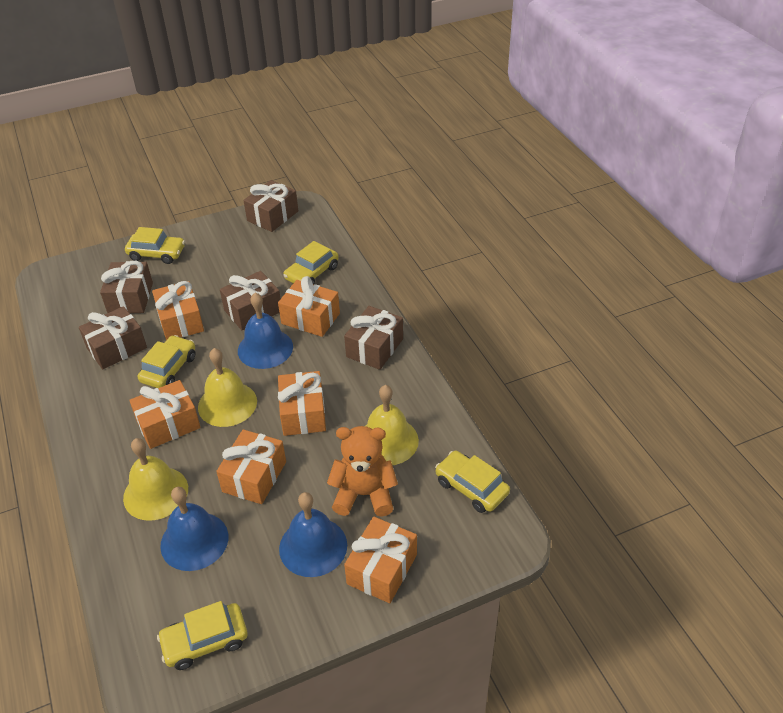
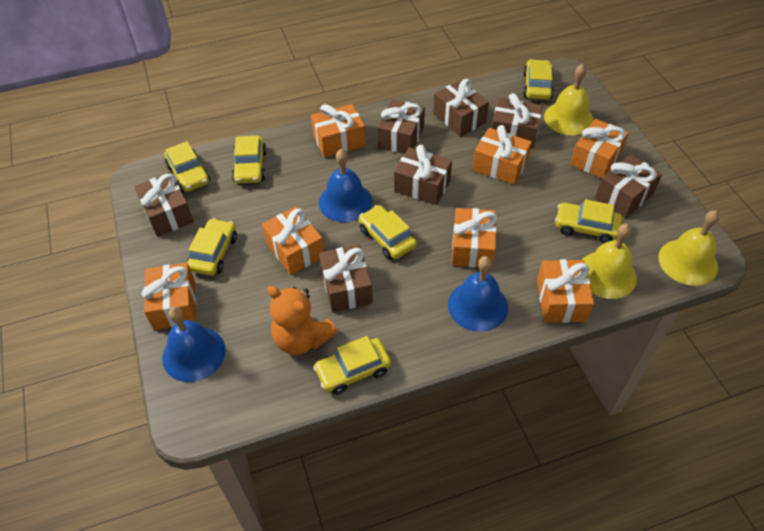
brown gift: 5 -> 7
orange gift: 6 -> 7
yellow car: 5 -> 7

